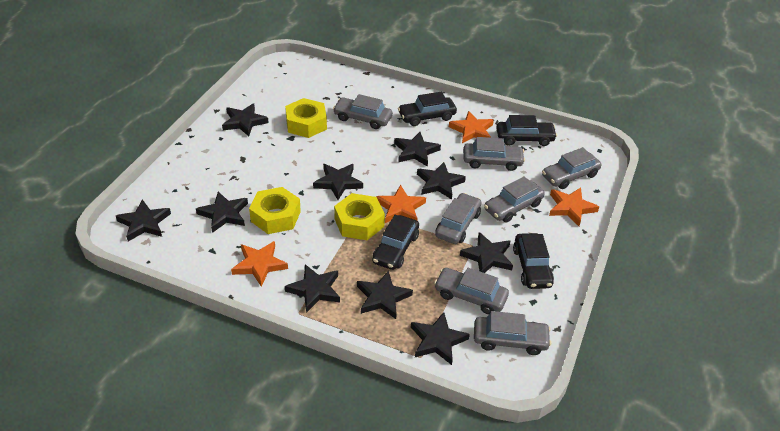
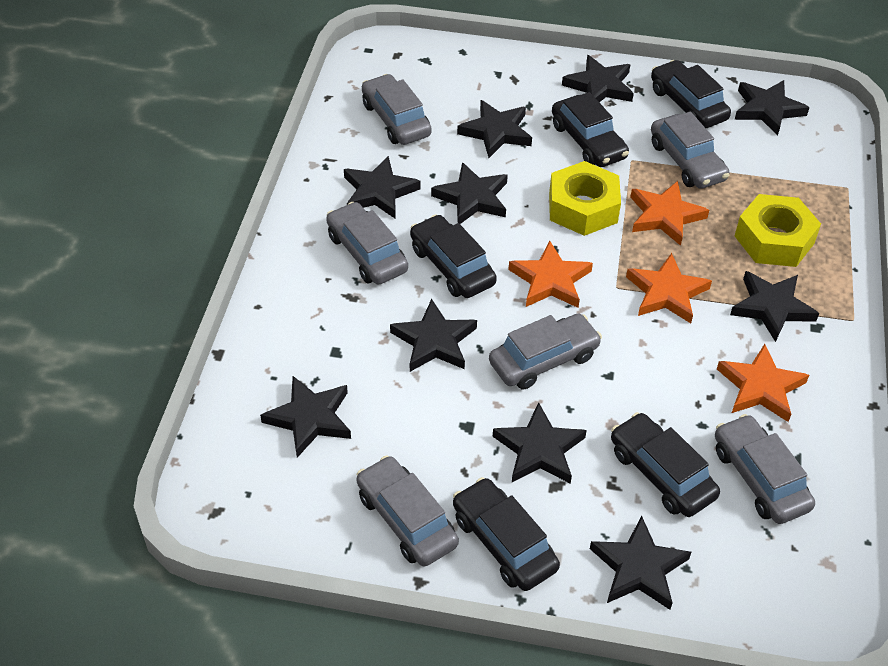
black car: 4 -> 5
grey car: 7 -> 6
yellow nut: 3 -> 2

